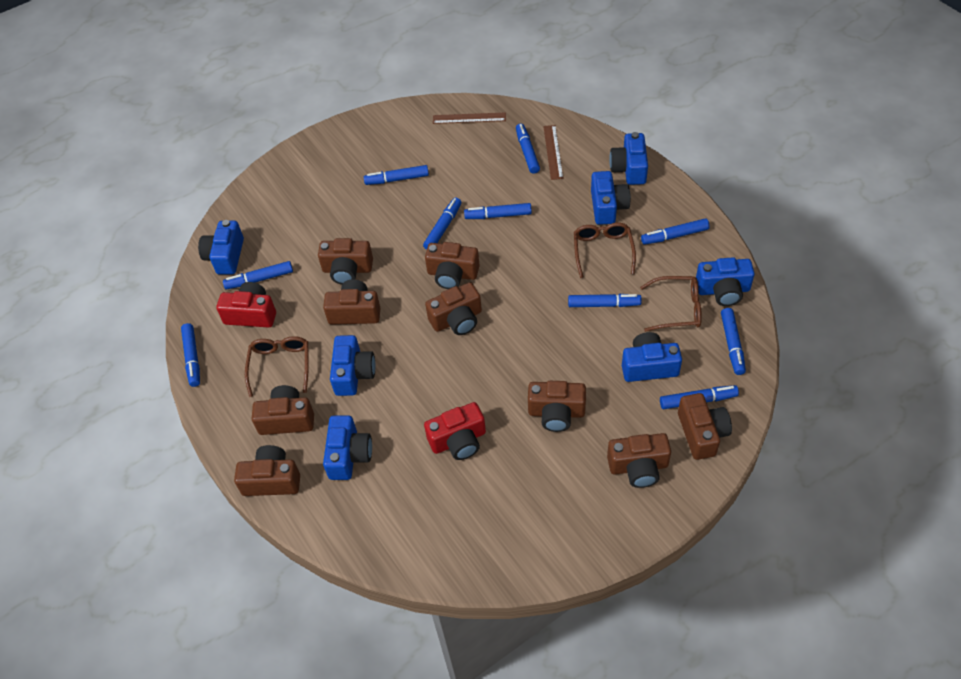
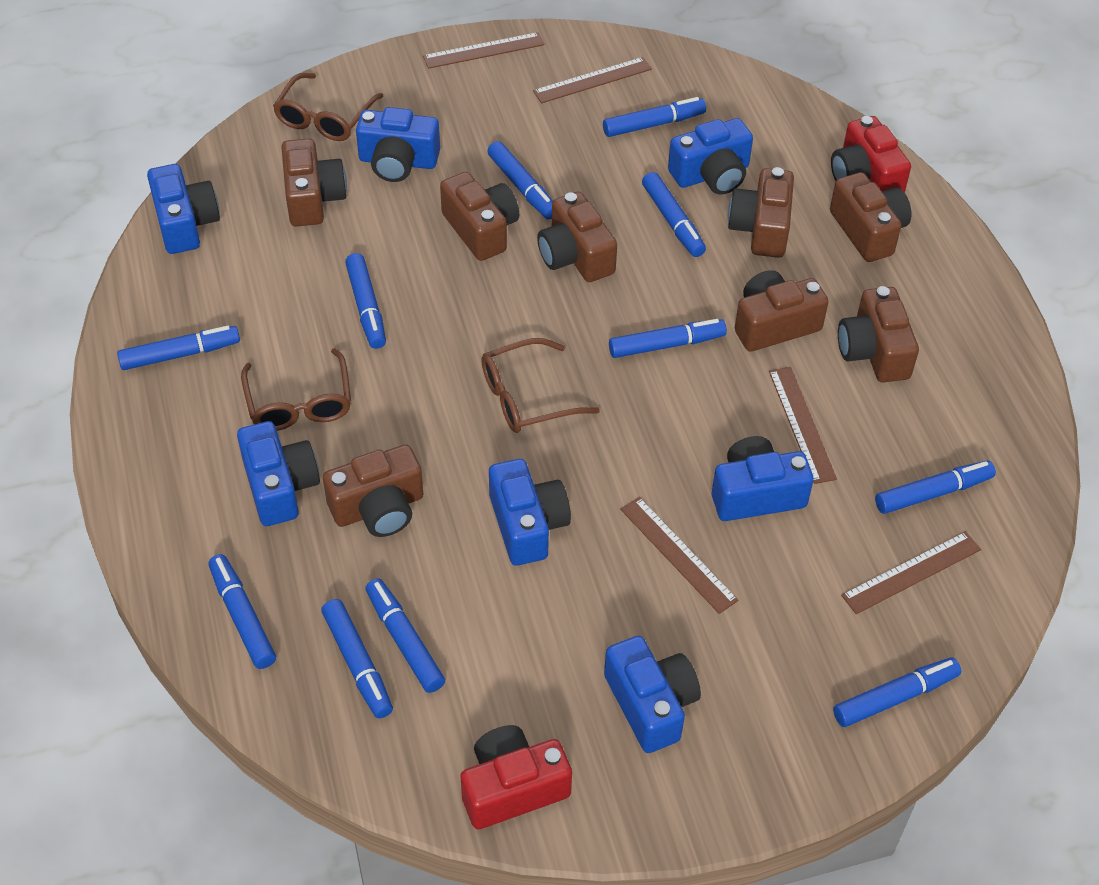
blue marker: 10 -> 11
brown camera: 9 -> 8
brown ruler: 2 -> 5

